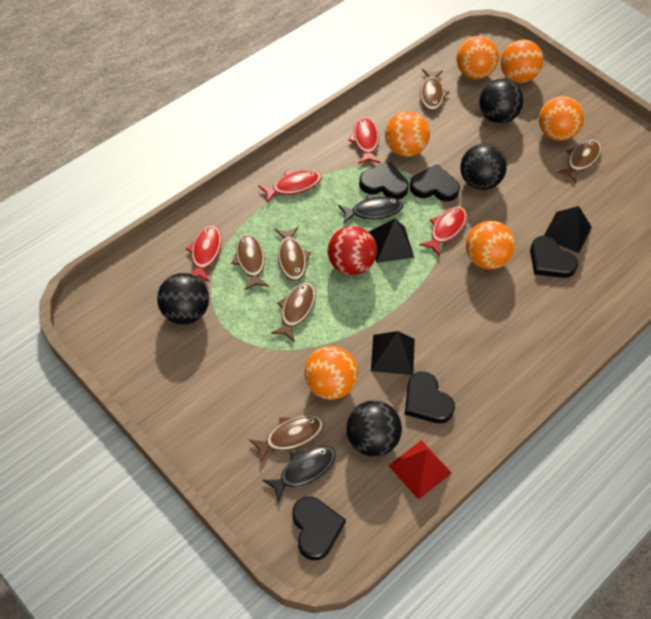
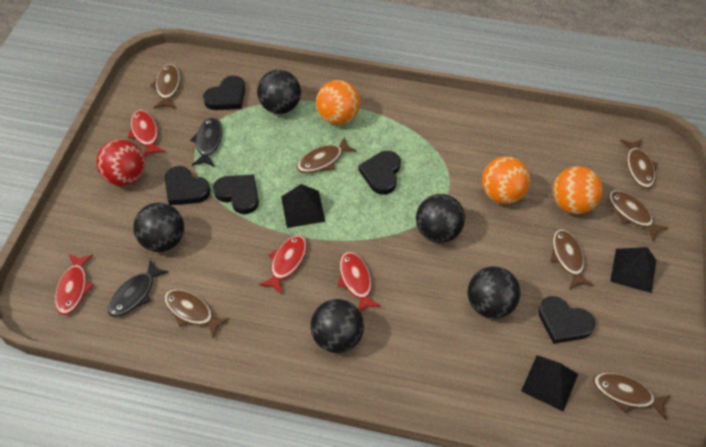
black ball: 4 -> 5
brown fish: 6 -> 7
orange ball: 6 -> 3
red pyramid: 1 -> 0

